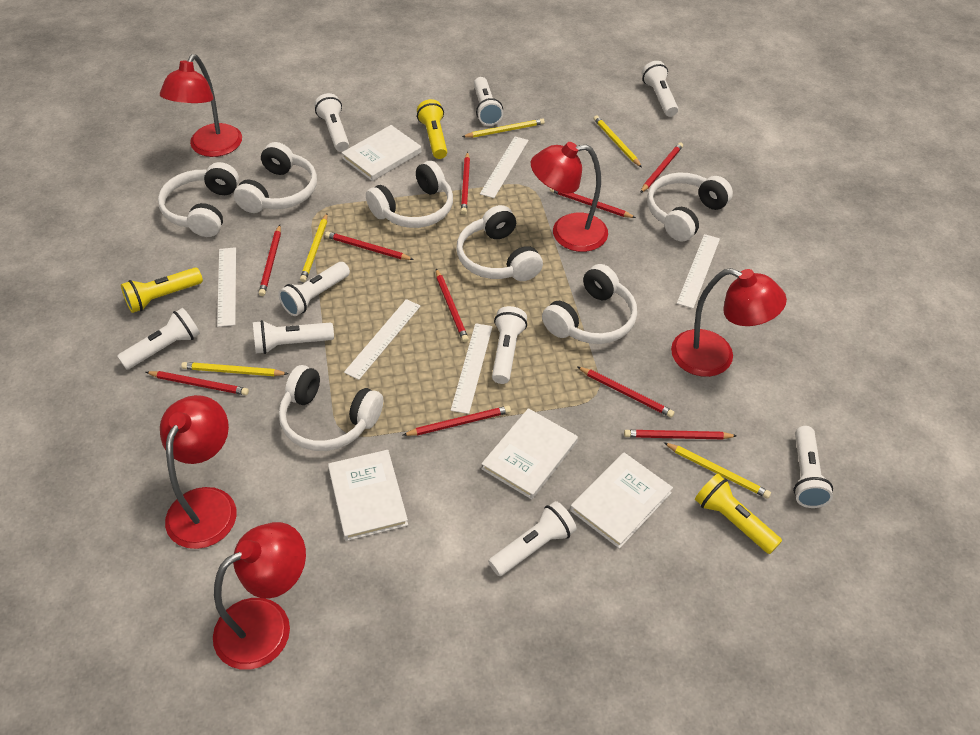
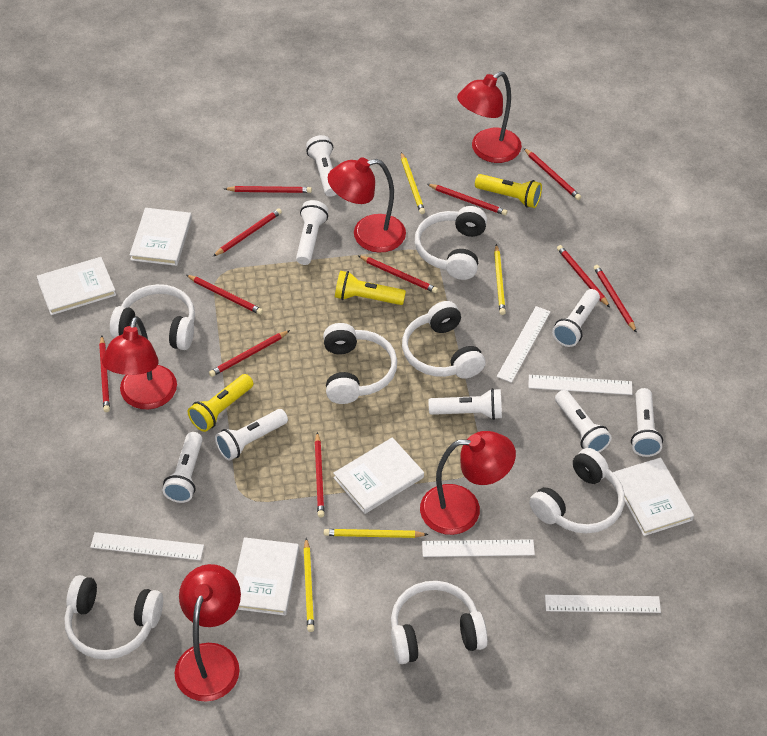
red pencil: 10 -> 11
white book: 4 -> 5
white flashlight: 9 -> 8
yellow pencil: 5 -> 4

